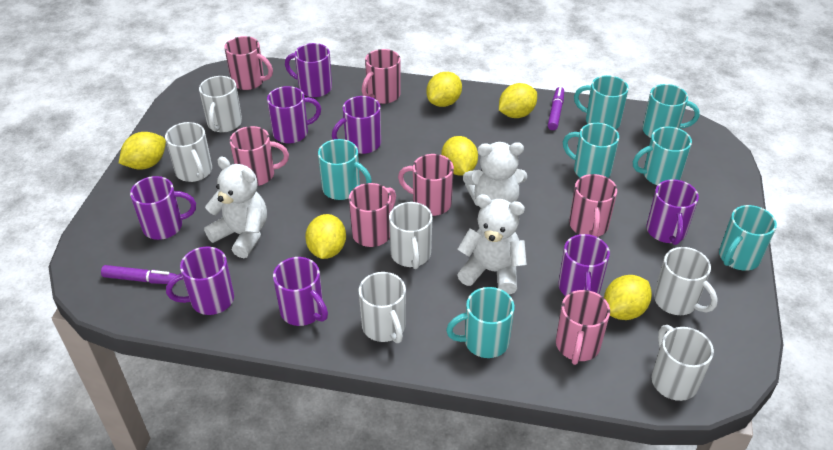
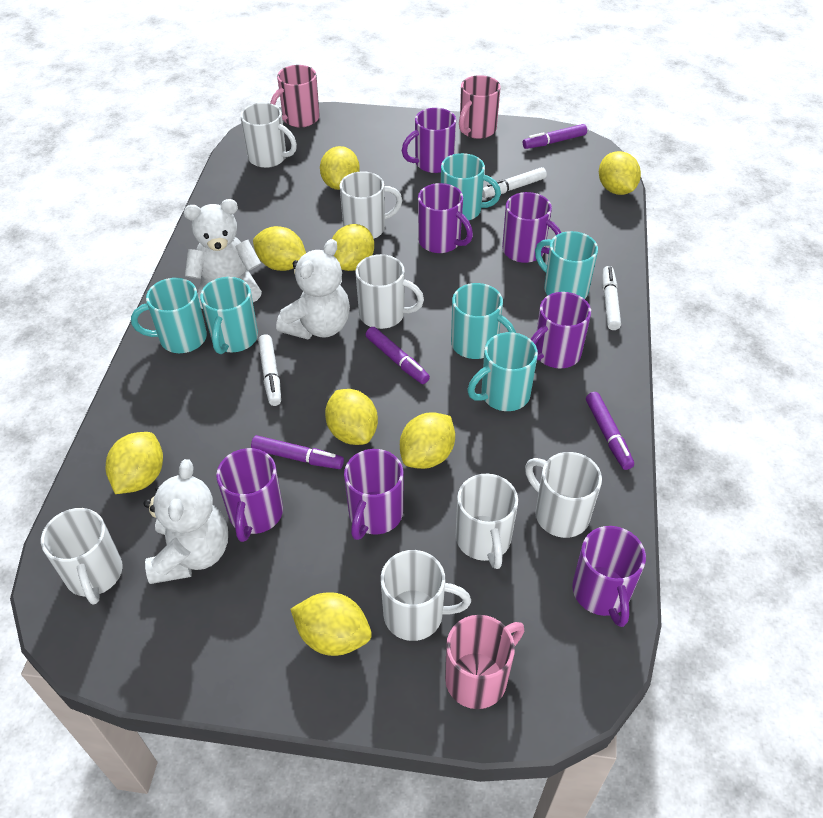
pink mug: 7 -> 3
purple marker: 2 -> 4
purple mug: 8 -> 7
turquoise mug: 7 -> 6
white marker: 0 -> 3
white mug: 6 -> 7
yellow lemon: 6 -> 8

